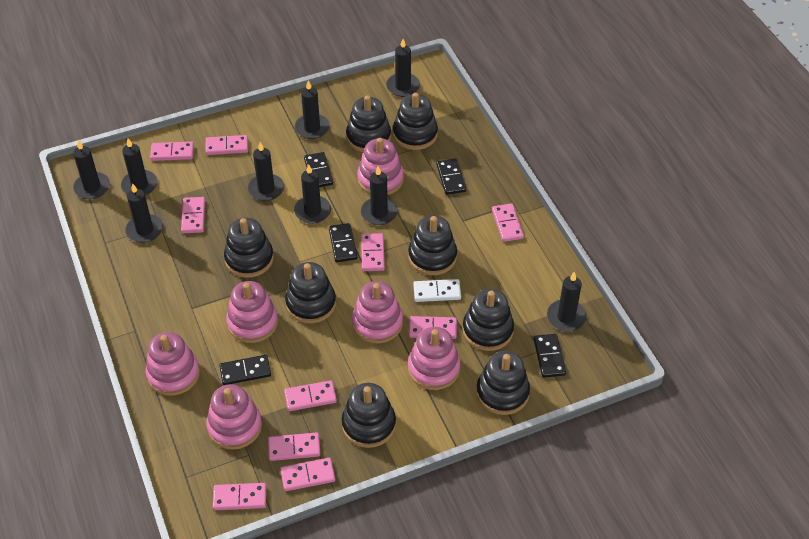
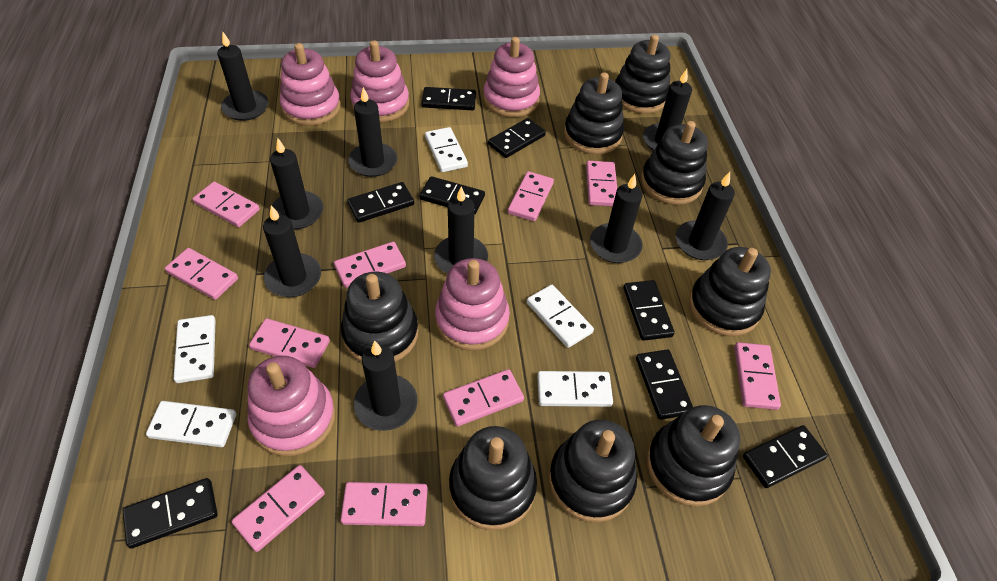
black domino: 5 -> 8
pink stacking toy: 6 -> 5
white domino: 1 -> 5

